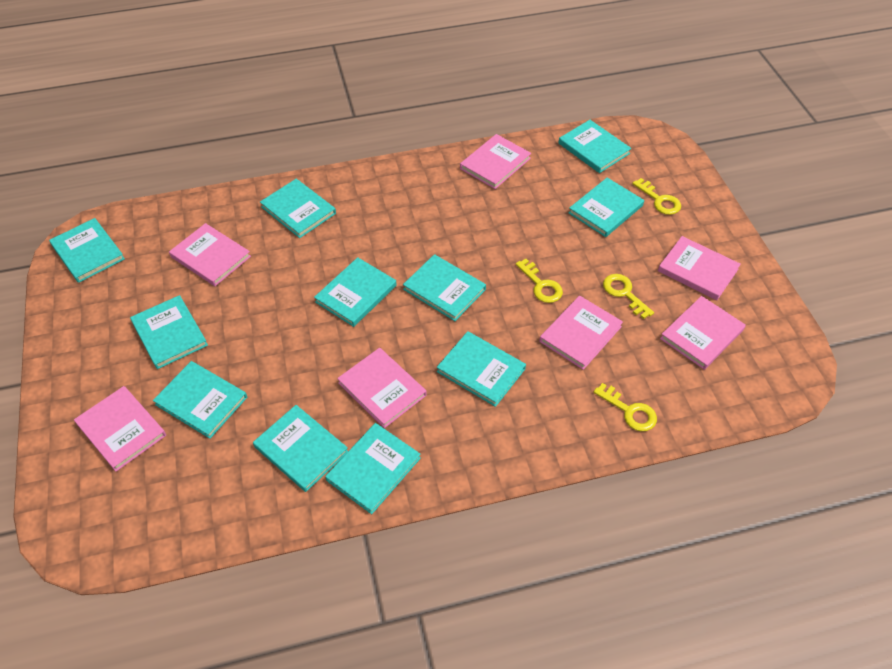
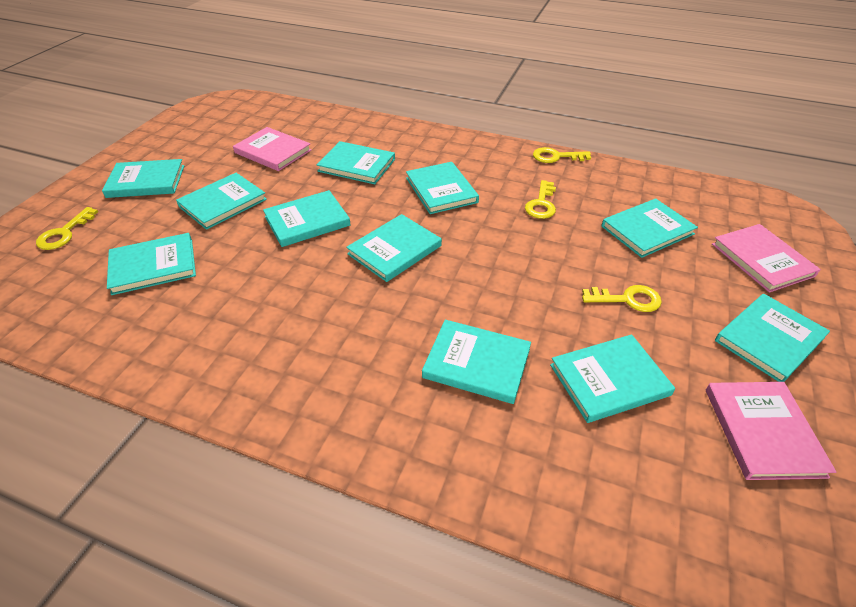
pink book: 7 -> 3

